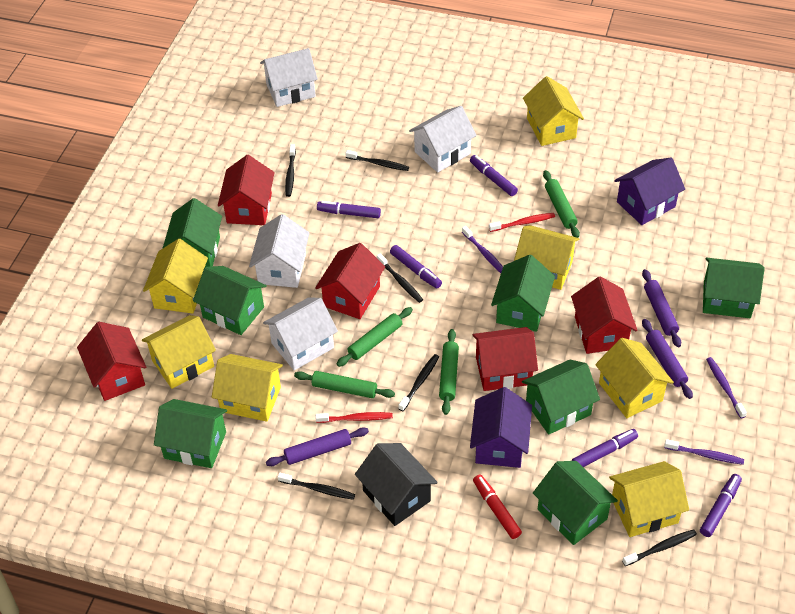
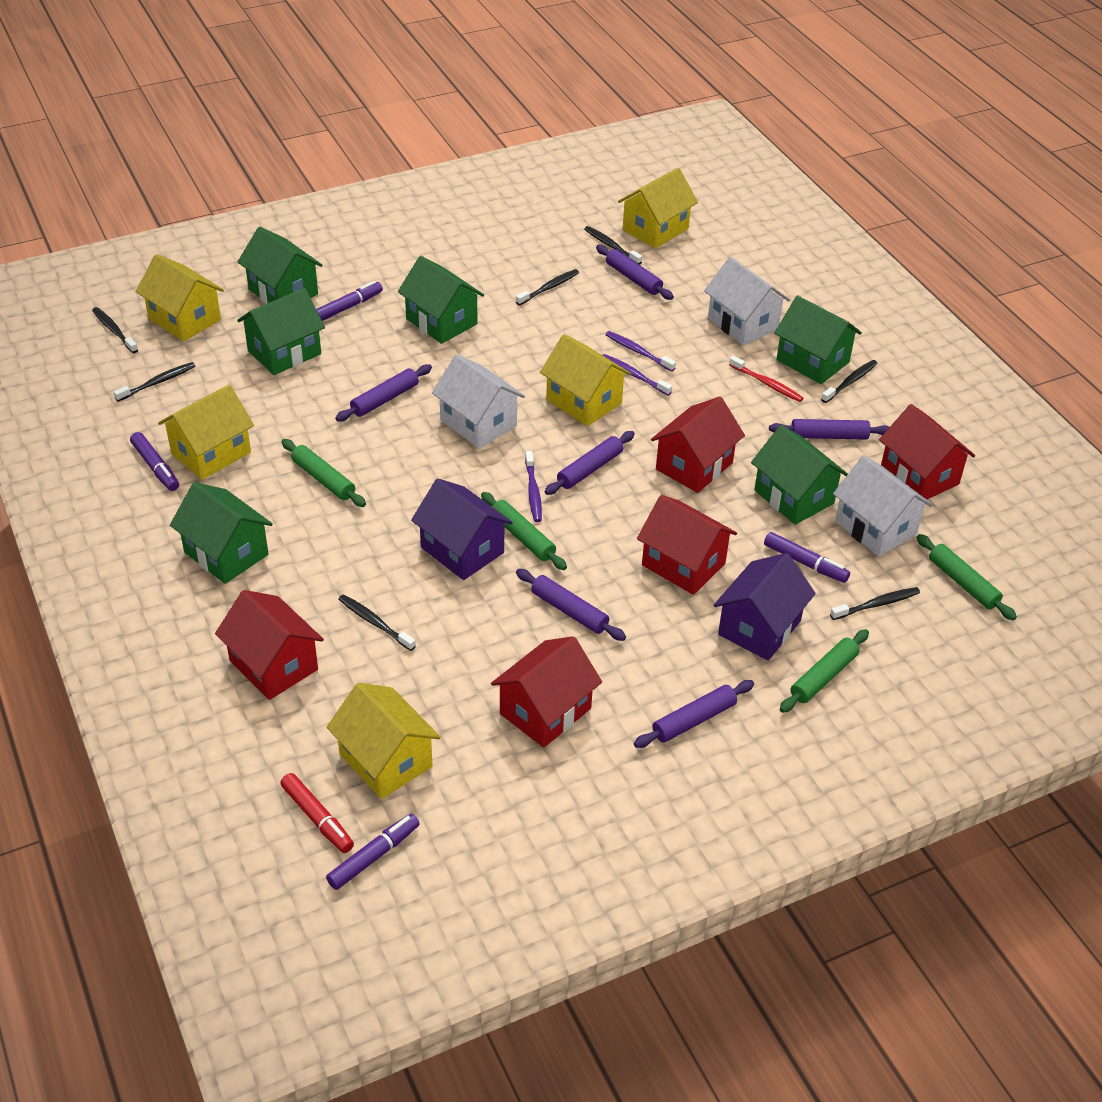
black house: 1 -> 0
black toothbrush: 6 -> 7
green house: 7 -> 6
purple marker: 5 -> 4
purple rolling pin: 3 -> 6
red toothbrush: 2 -> 1
white house: 4 -> 3
yellow house: 7 -> 5

